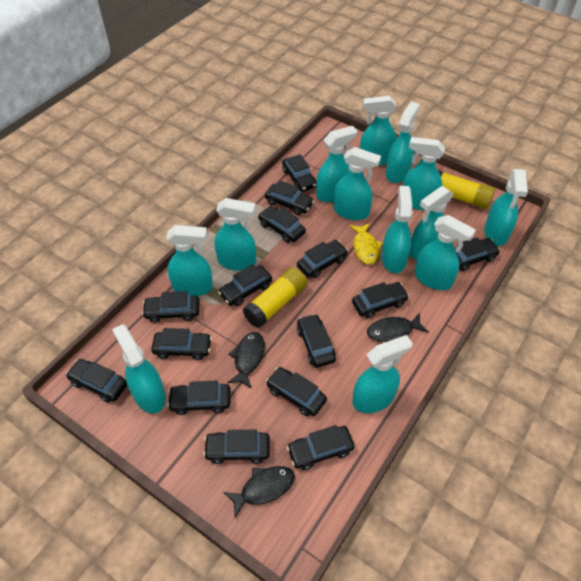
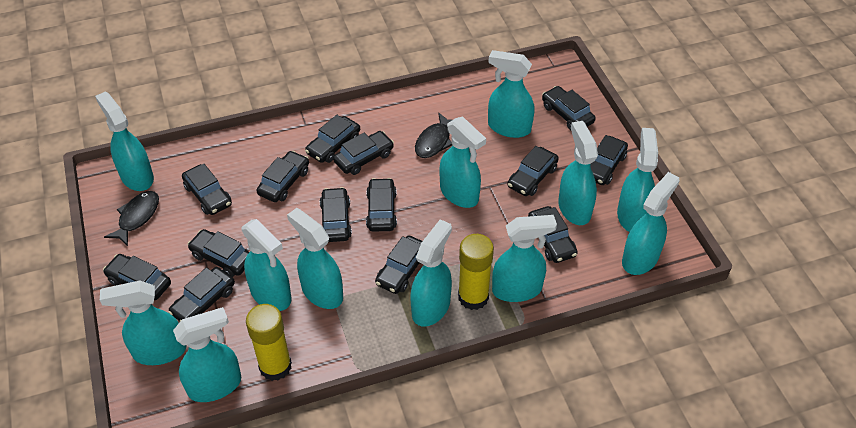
black car: 15 -> 14
black fish: 3 -> 2
turquoise spray bottle: 13 -> 12
yellow fish: 1 -> 0

